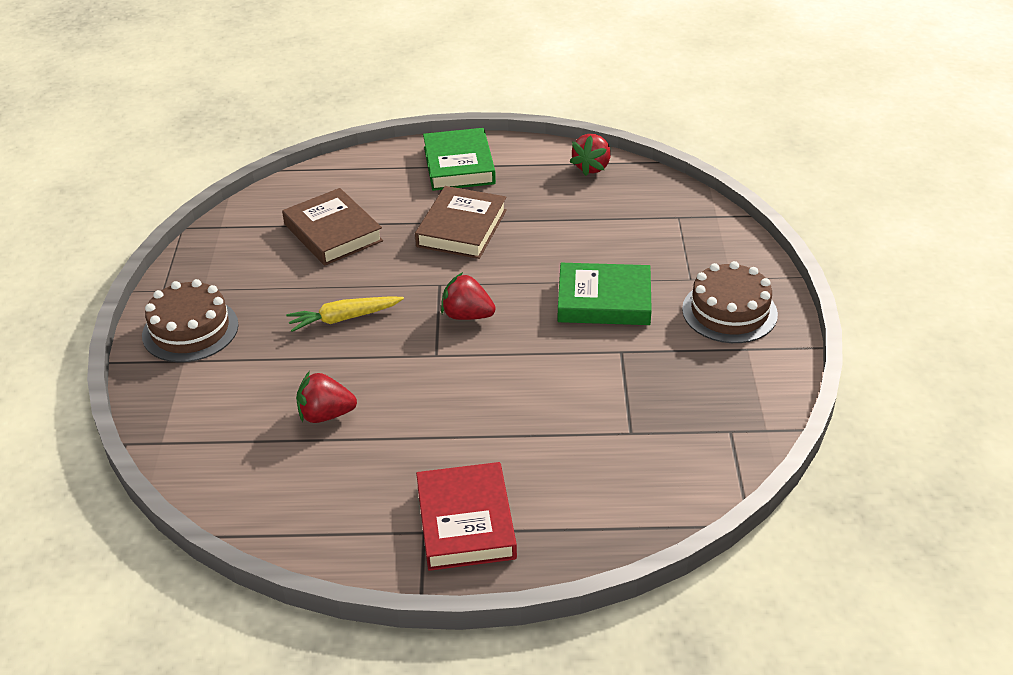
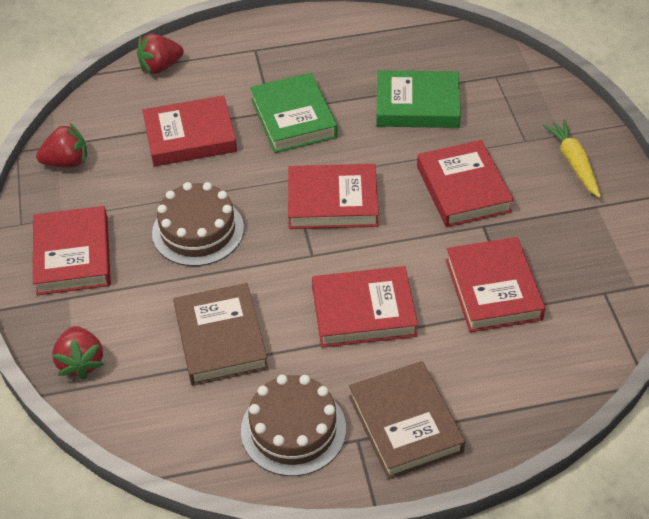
red book: 1 -> 6

